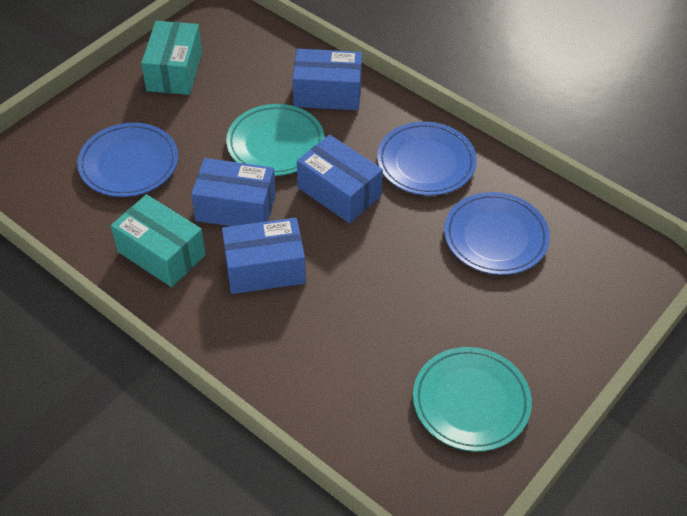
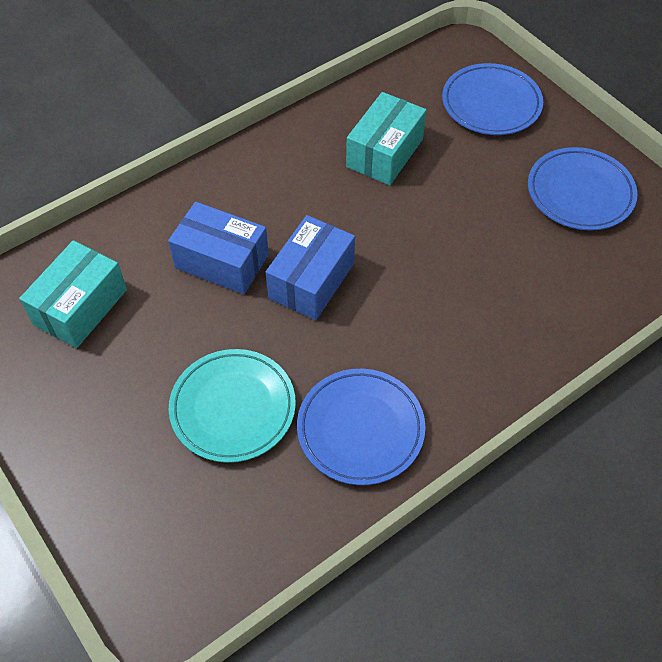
blue box: 4 -> 2
turquoise plate: 2 -> 1

